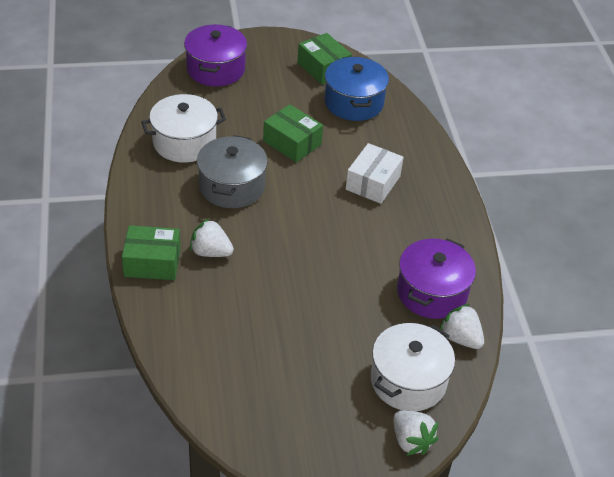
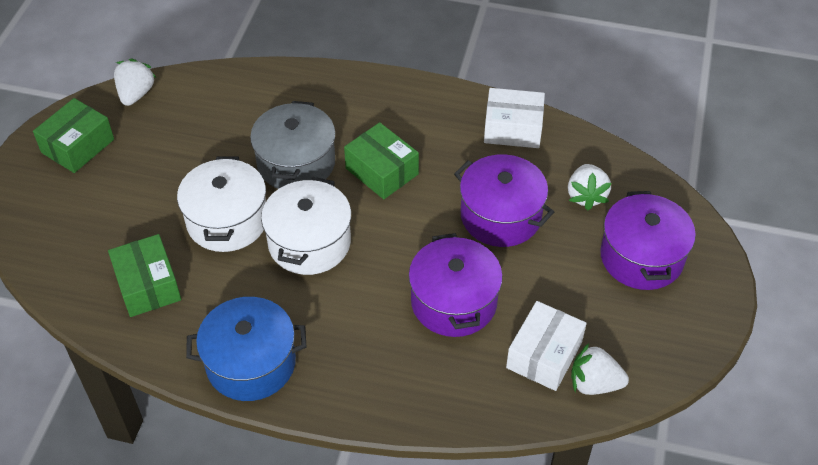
purple pot: 2 -> 3
white box: 1 -> 2

